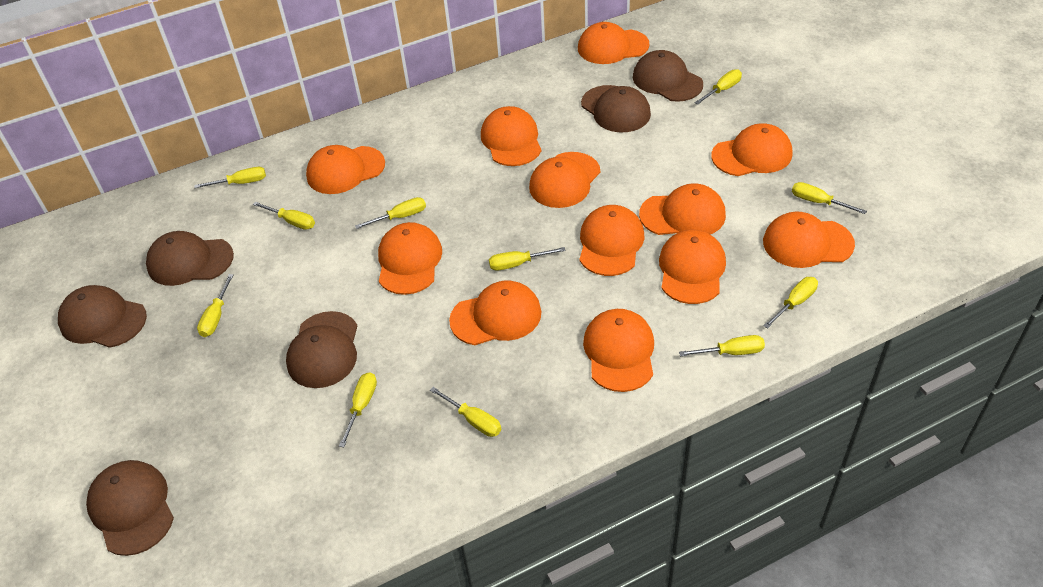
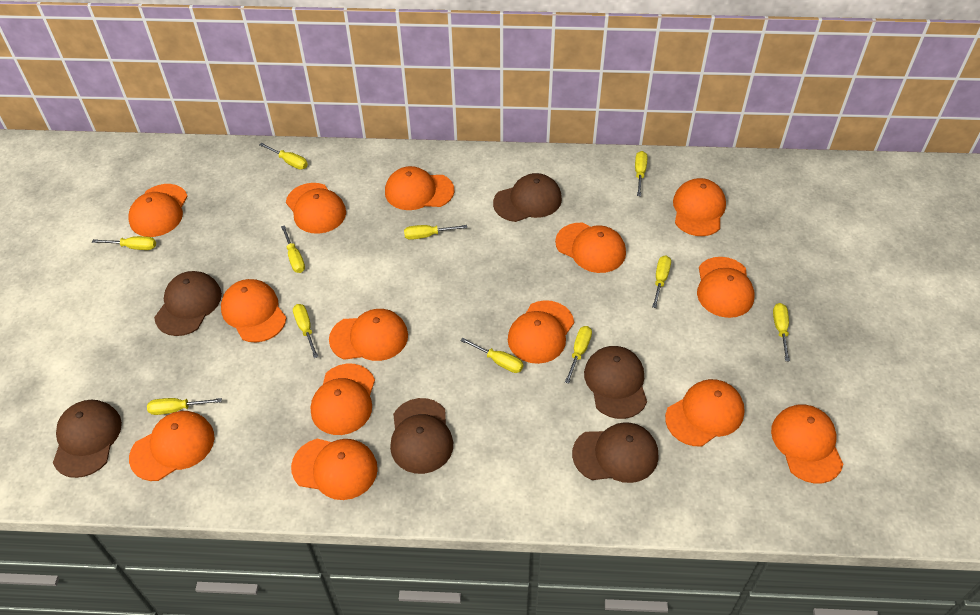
orange cap: 12 -> 14

